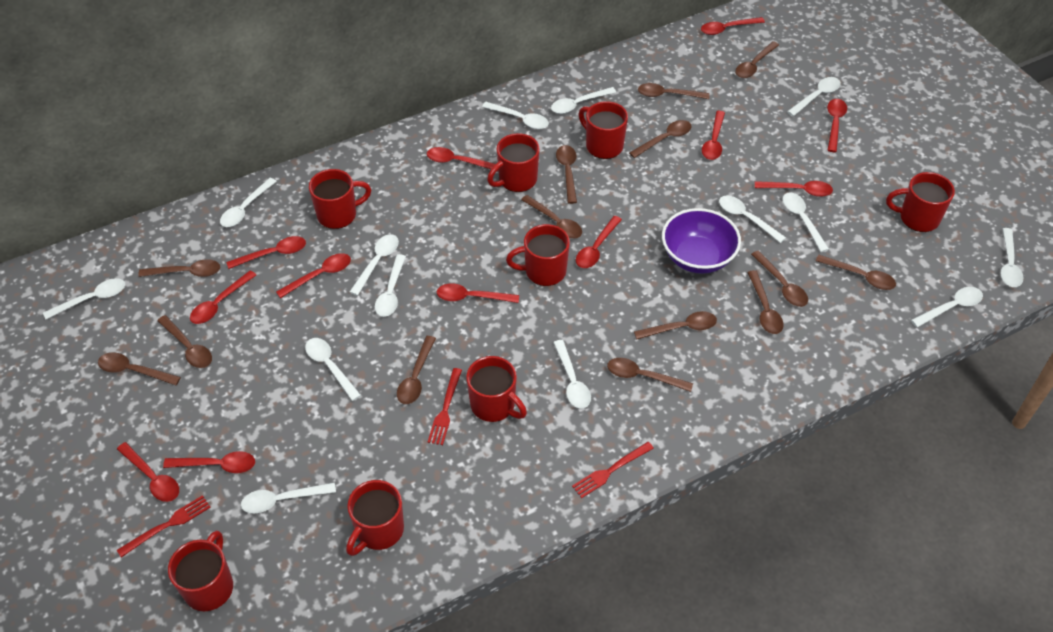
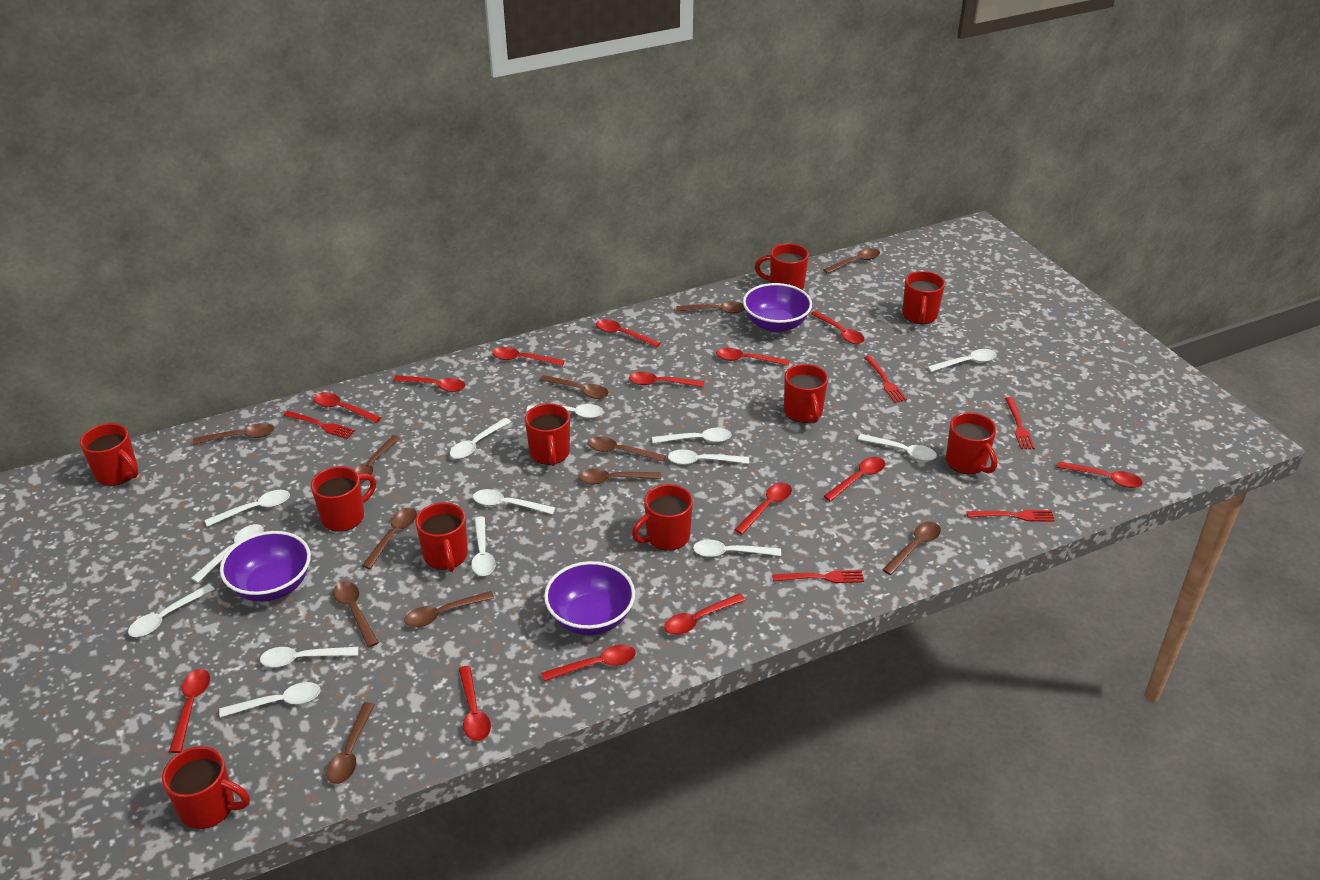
brown spoon: 14 -> 12
purple bowl: 1 -> 3
red fork: 3 -> 5
red mug: 8 -> 10
red spoon: 12 -> 14

